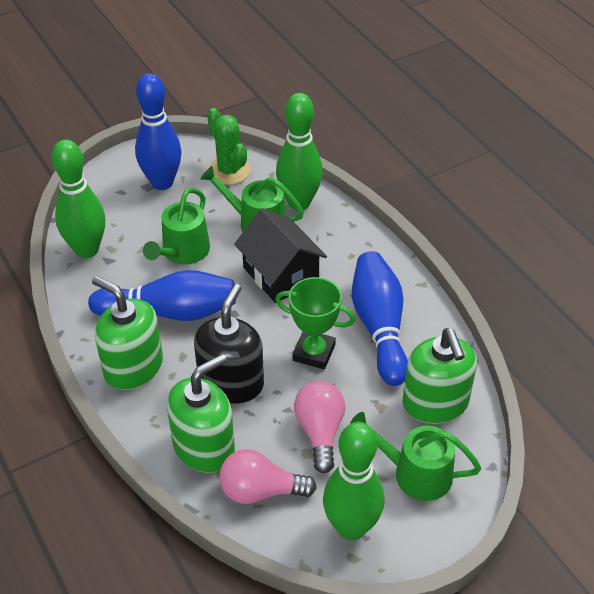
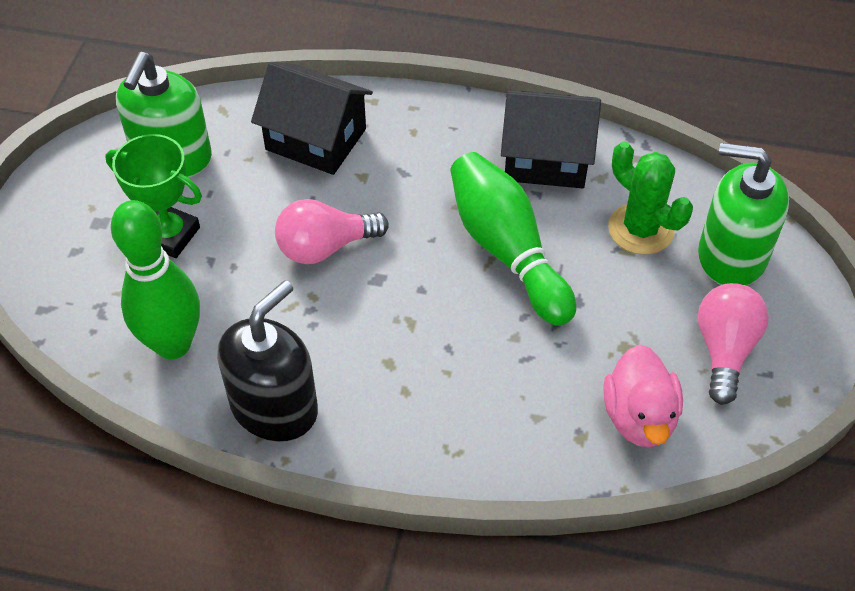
black house: 1 -> 2
blue bowling pin: 3 -> 0
green bowling pin: 3 -> 2
green soap dispenser: 3 -> 2
green watering can: 3 -> 0
pink duck: 0 -> 1

